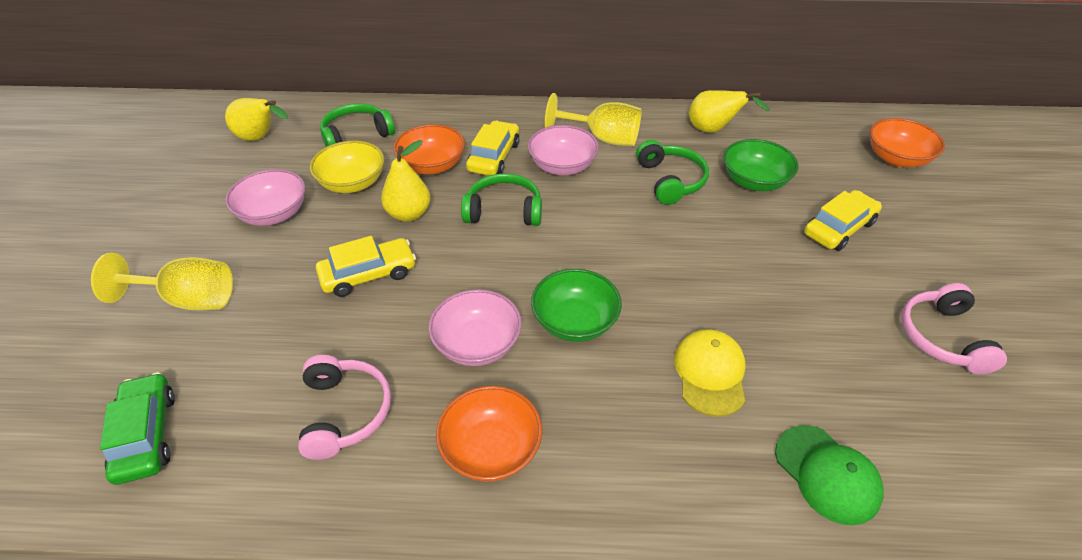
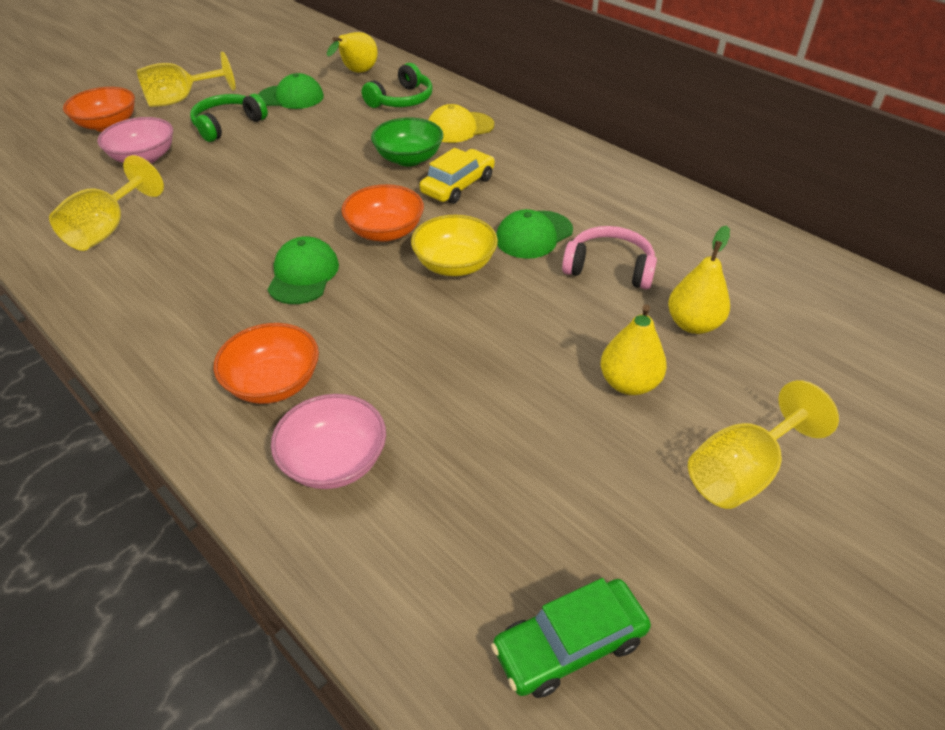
green bowl: 2 -> 1
green cap: 1 -> 3
green headphones: 3 -> 2
pink bowl: 3 -> 2
pink headphones: 2 -> 1
yellow car: 3 -> 1
yellow goblet: 2 -> 3

